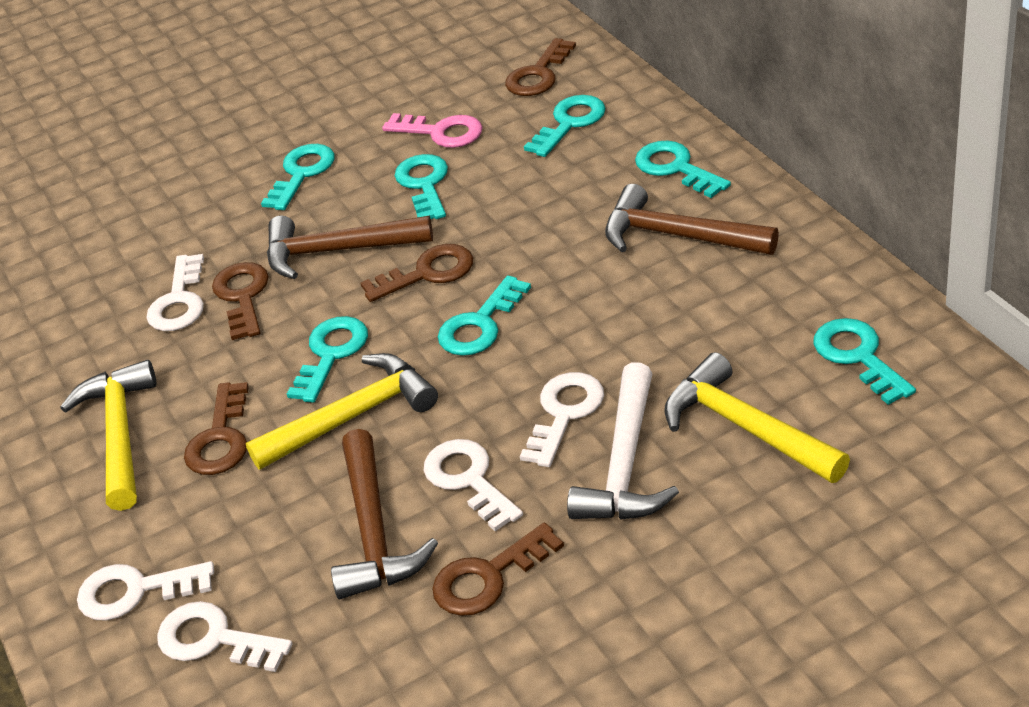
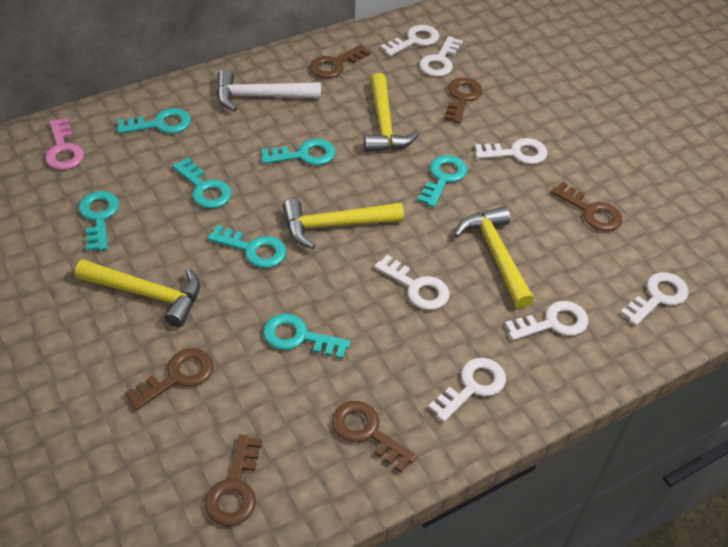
brown hammer: 3 -> 0
brown key: 5 -> 6
white key: 5 -> 7
yellow hammer: 3 -> 4

